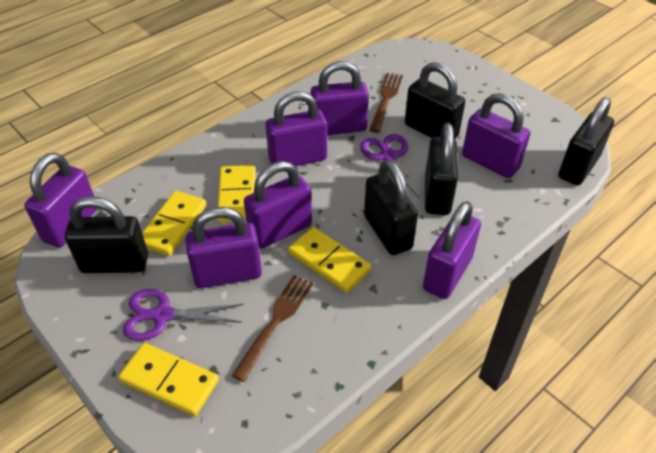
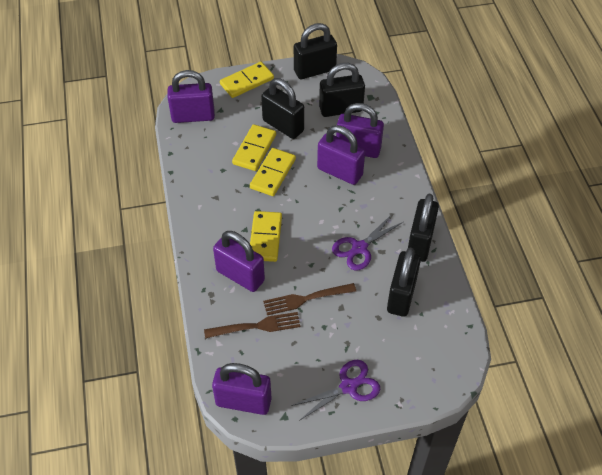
purple padlock: 7 -> 5

